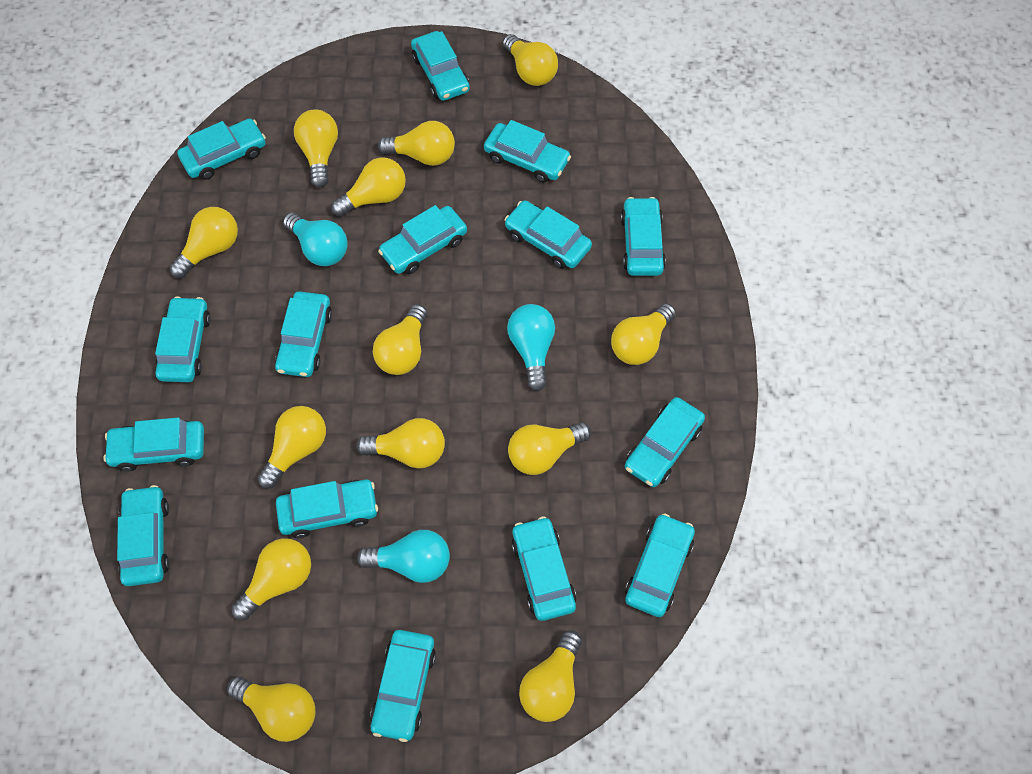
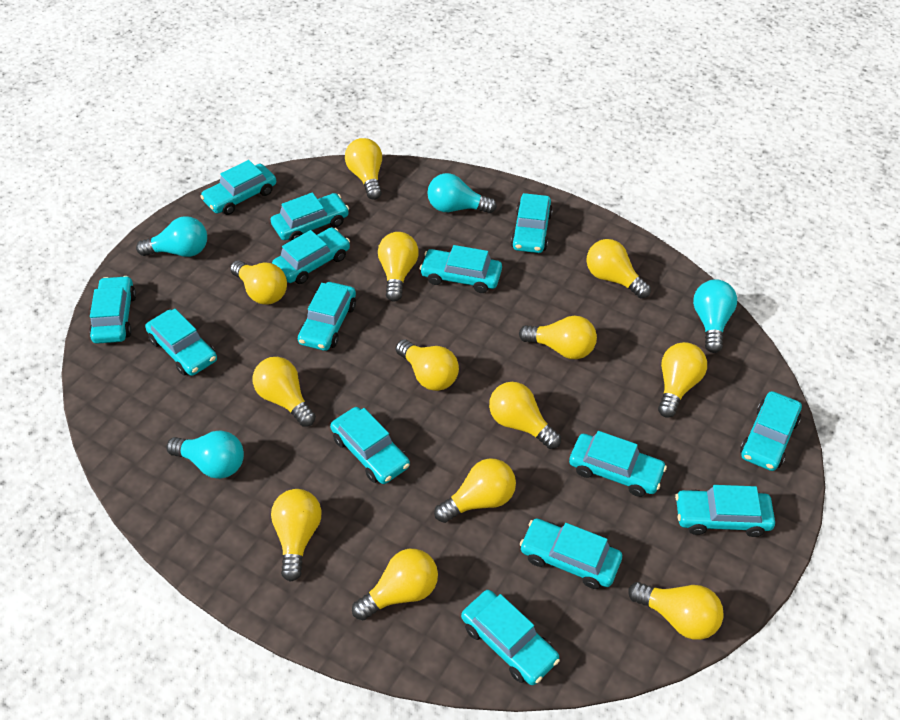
turquoise car: 15 -> 14
turquoise light bulb: 3 -> 4

